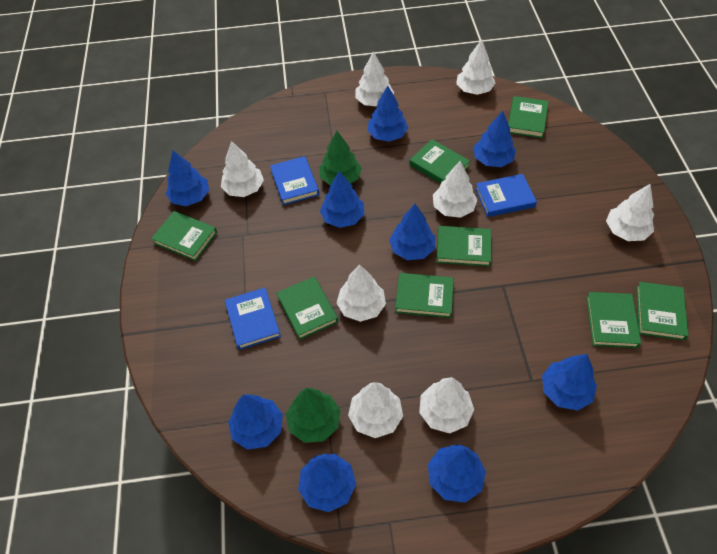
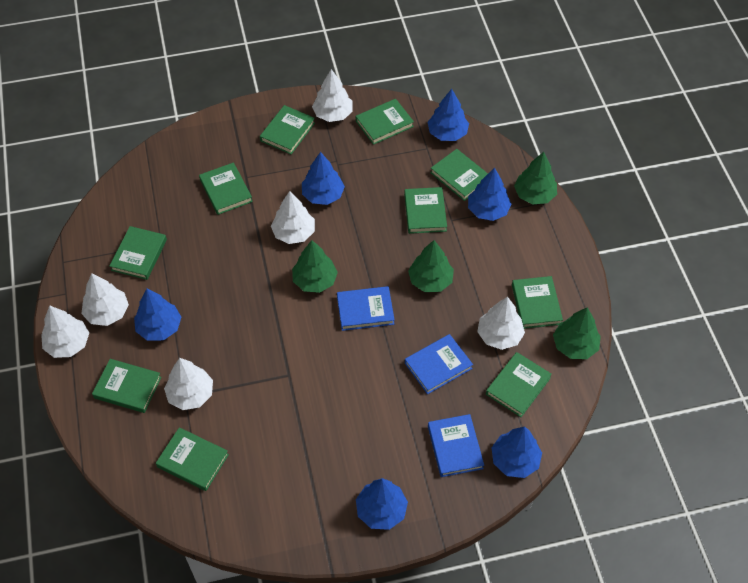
blue tree: 9 -> 6
green book: 8 -> 10
green tree: 2 -> 4
white tree: 8 -> 6

